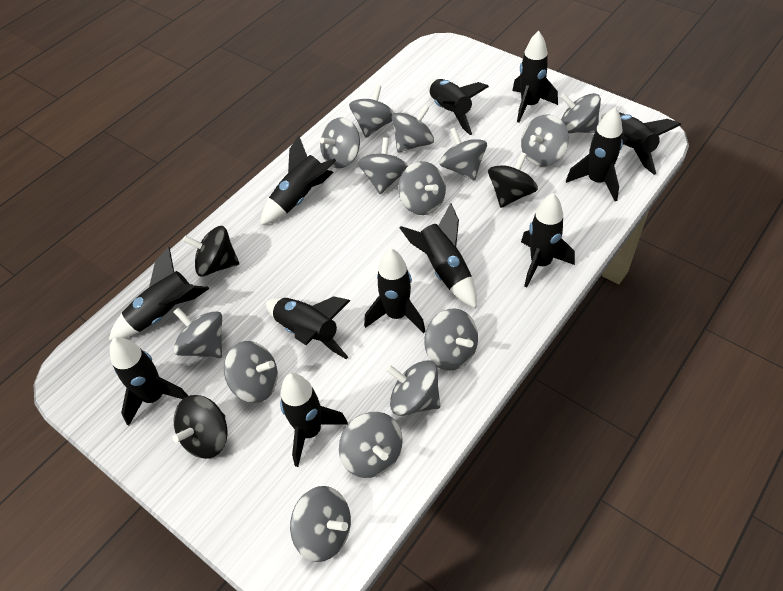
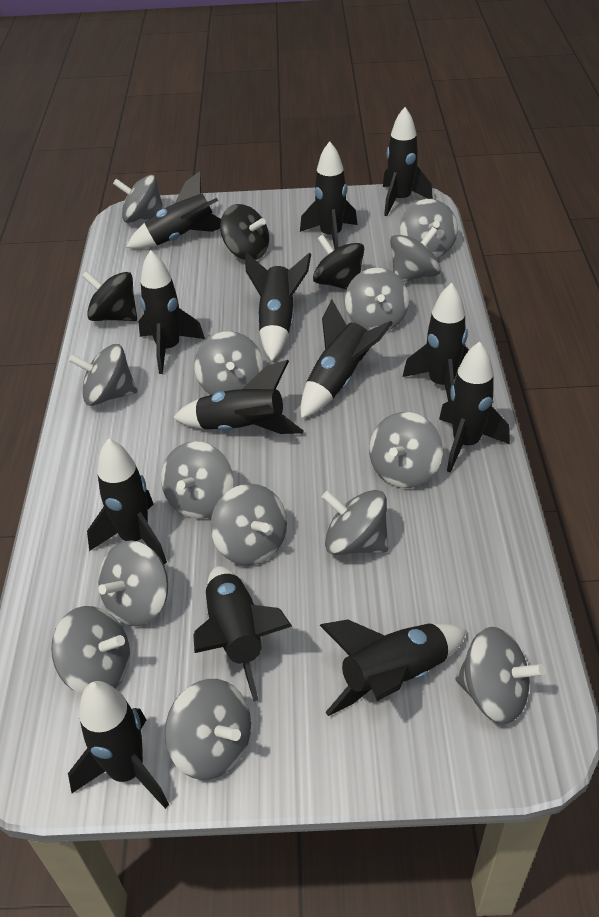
black rocket: 12 -> 13

